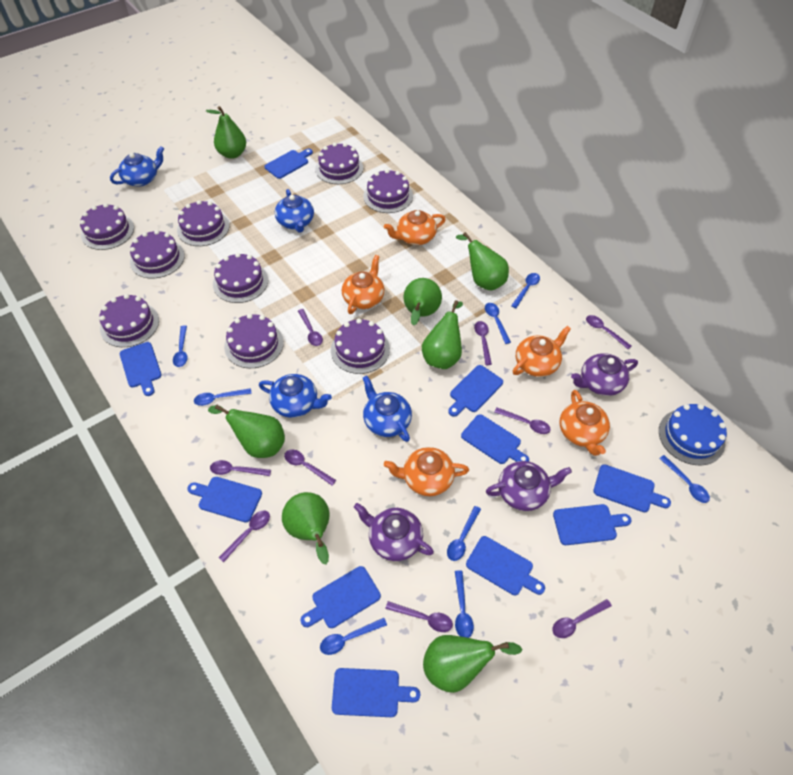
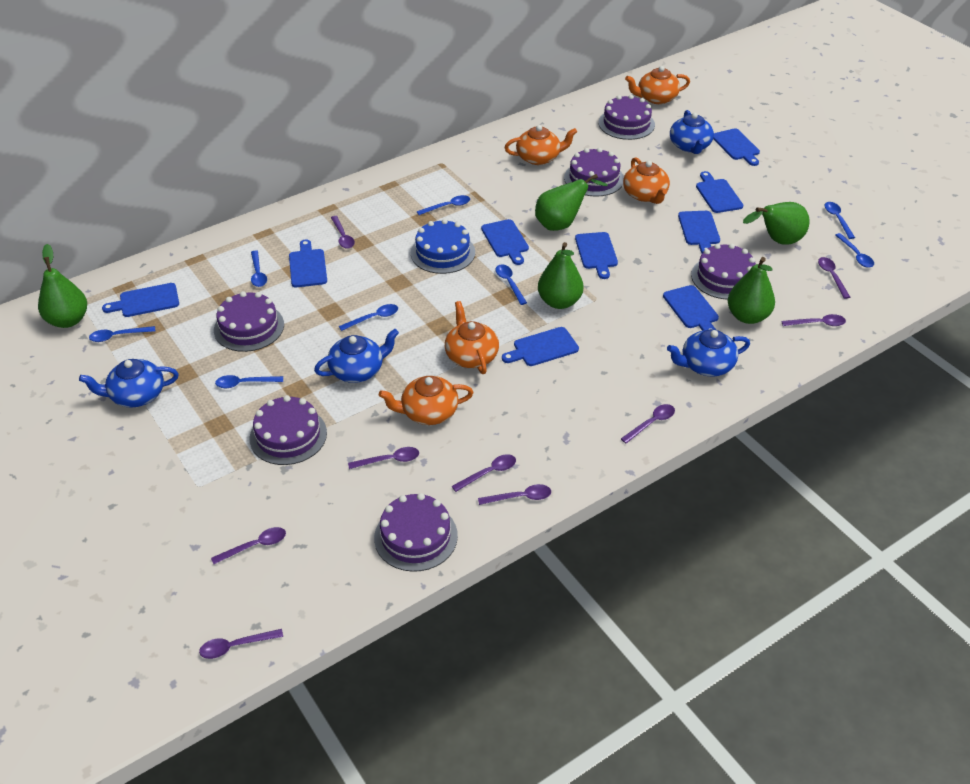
blue cutting board: 10 -> 9
green pear: 7 -> 5
purple cake: 9 -> 6
purple teapot: 3 -> 0

